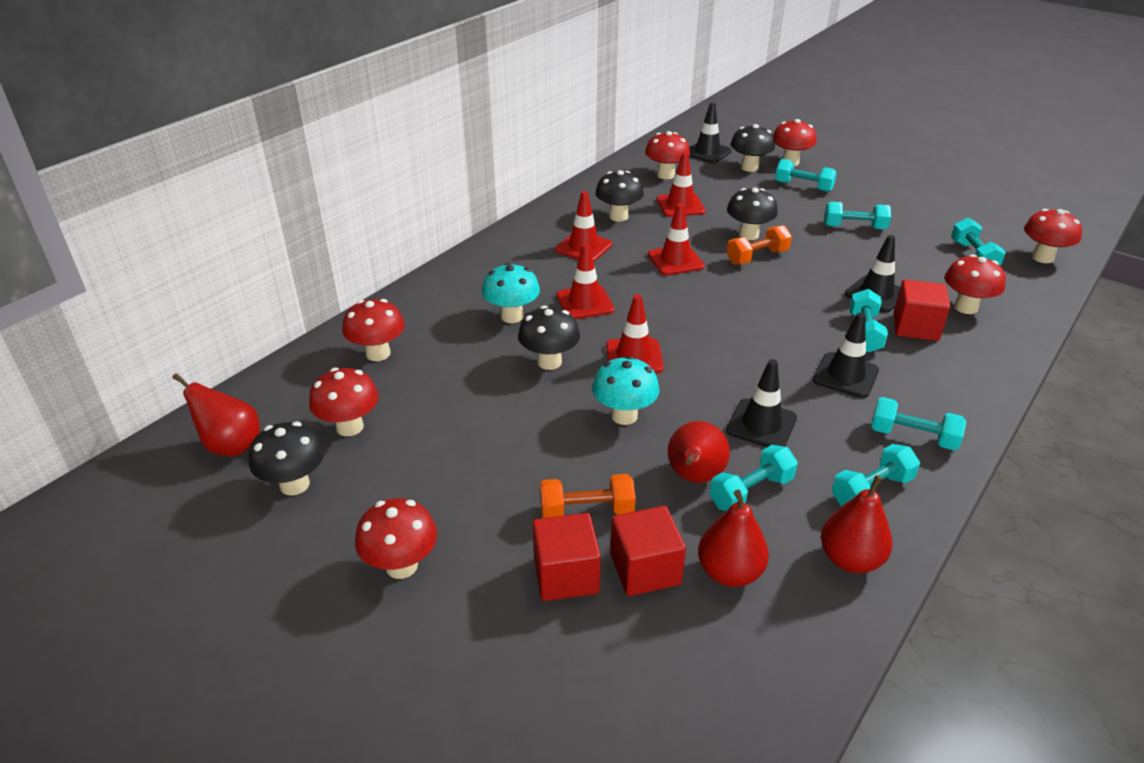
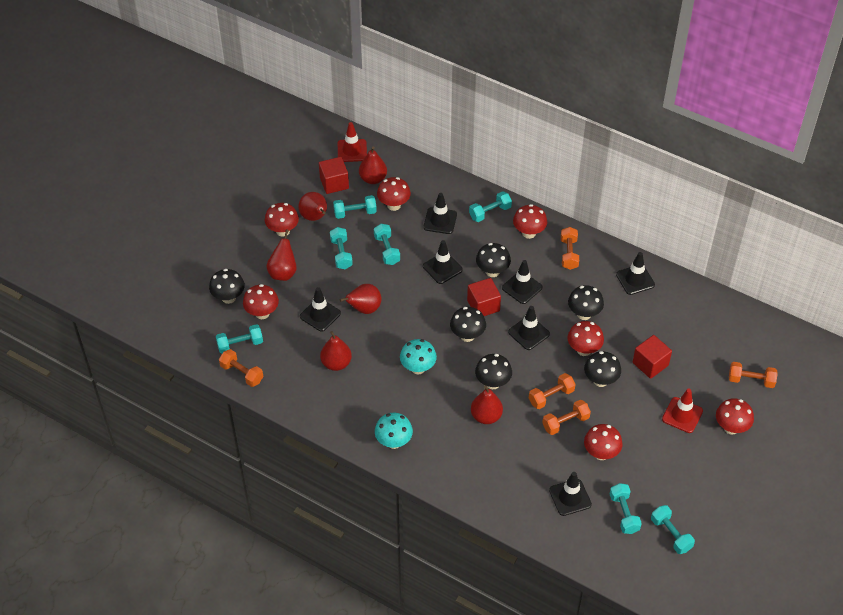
black mushroom: 5 -> 6
black traffic cone: 4 -> 7
orange dumbbell: 2 -> 5
red pear: 4 -> 6
red traffic cone: 5 -> 2

